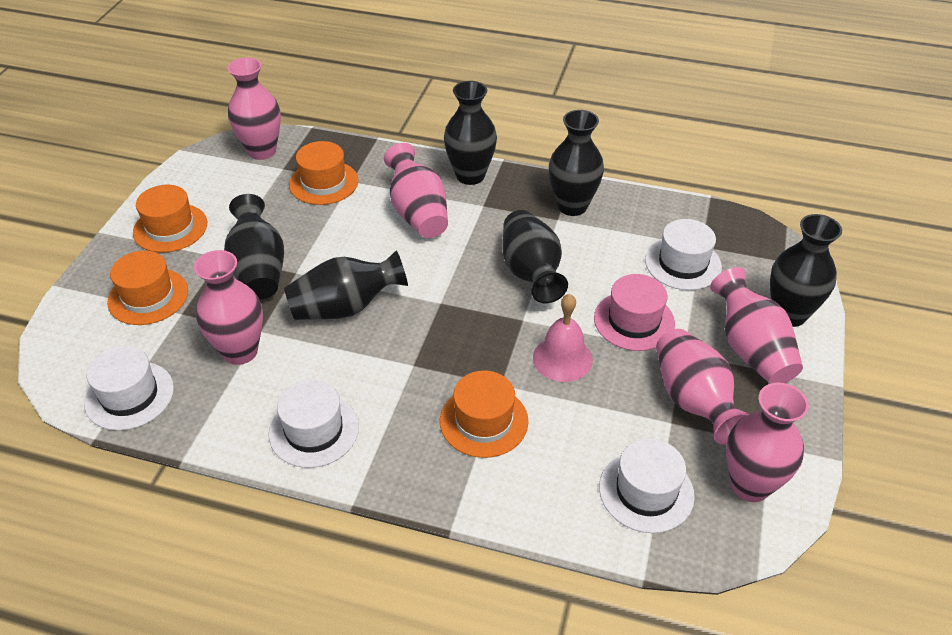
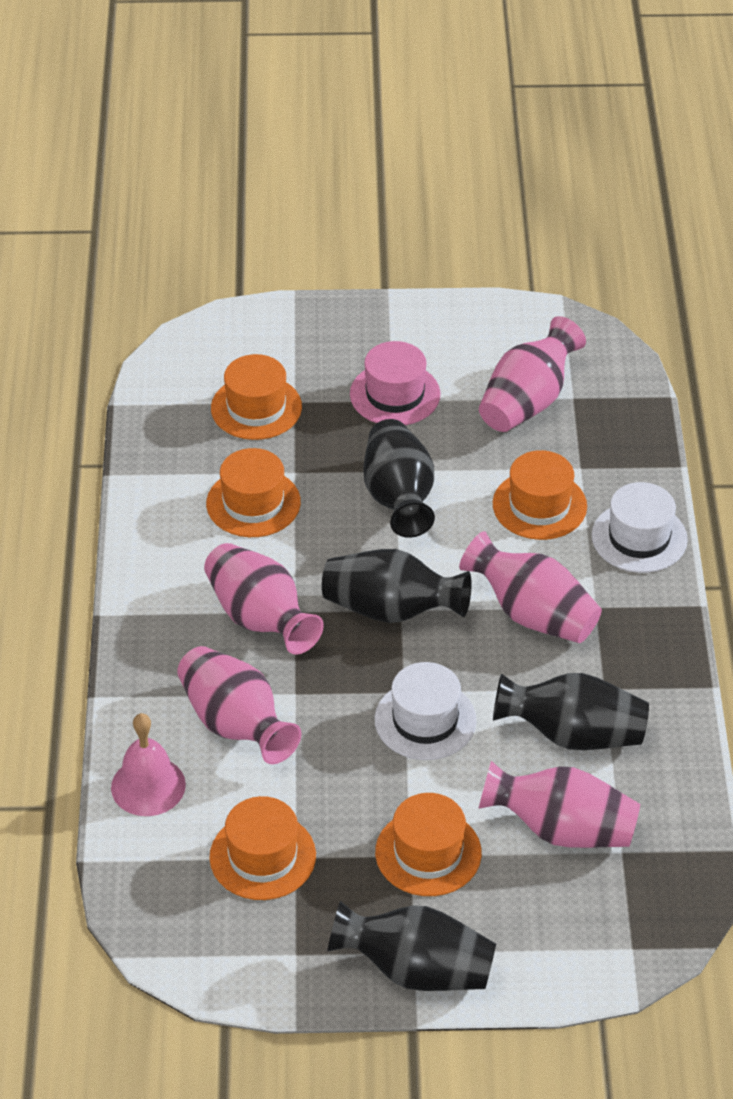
black vase: 6 -> 4
orange hat: 4 -> 5
pink vase: 6 -> 5
white hat: 4 -> 2

